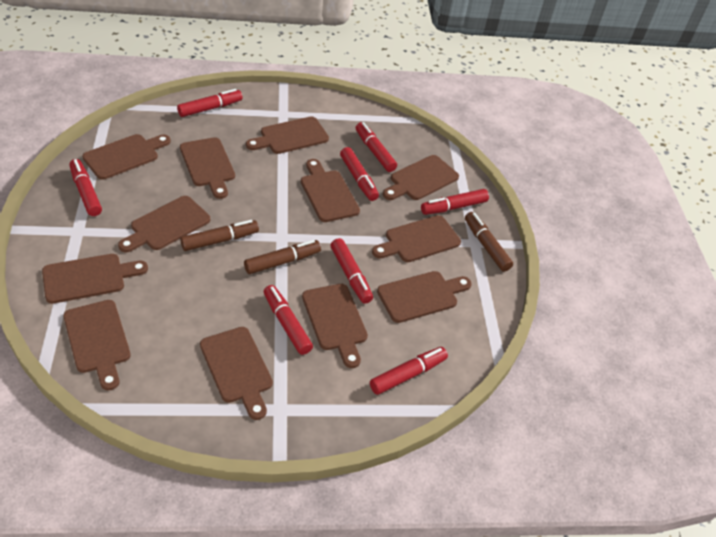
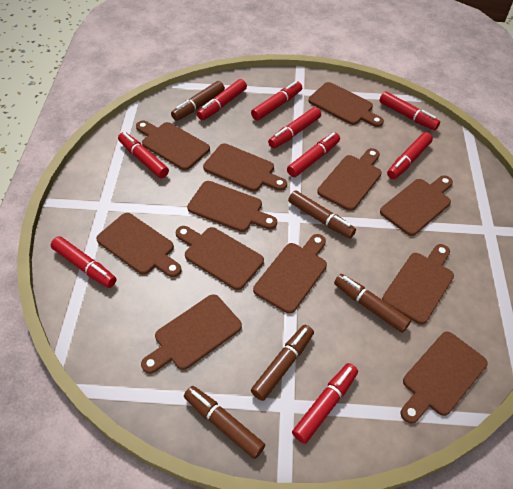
brown marker: 3 -> 5
red marker: 8 -> 9

